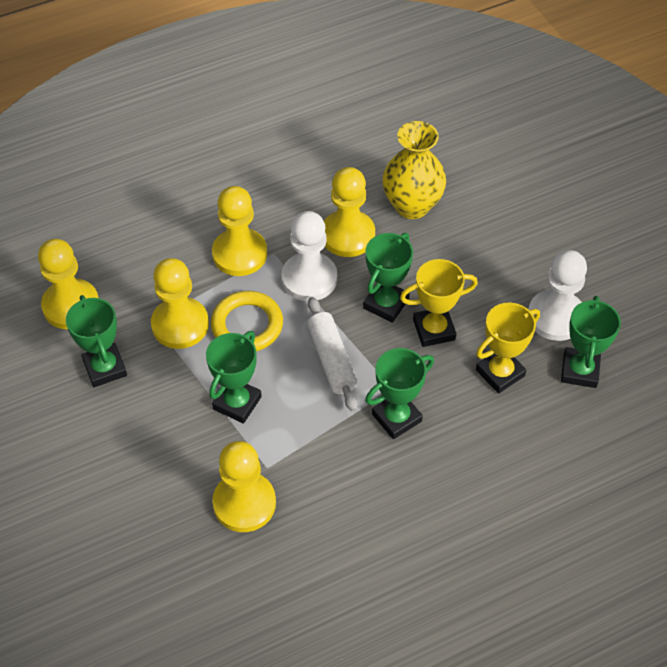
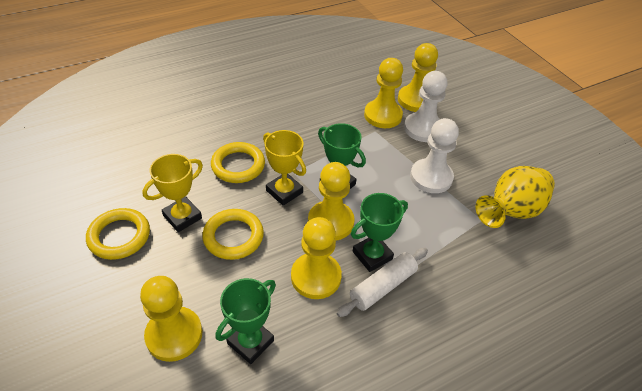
green trophy: 5 -> 3
yellow ring: 1 -> 3

